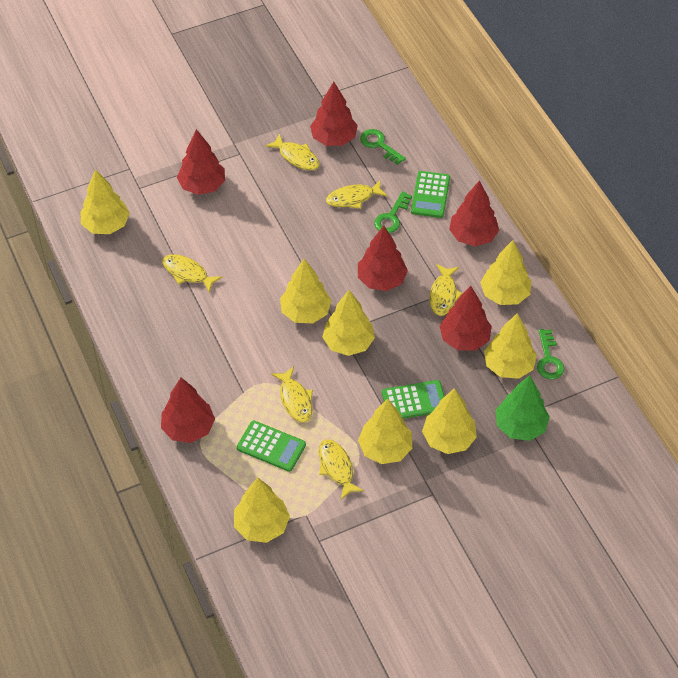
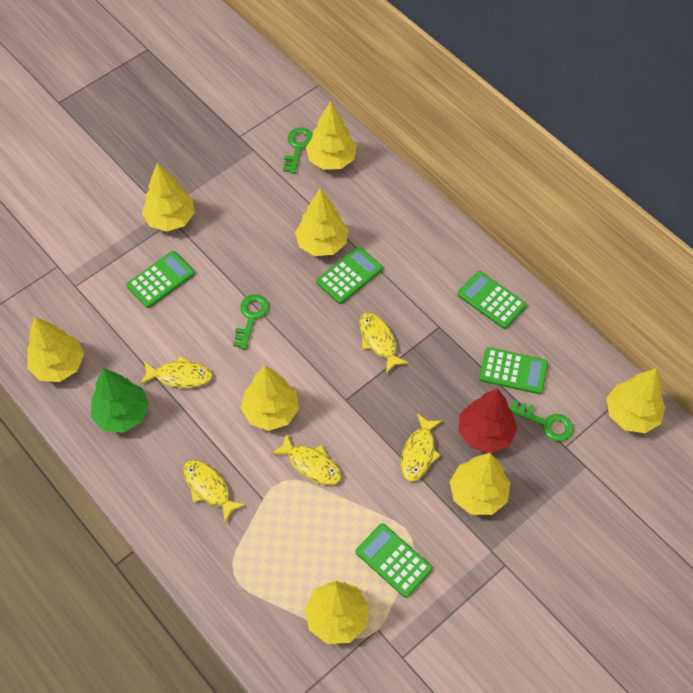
green calculator: 3 -> 5
red tree: 6 -> 1
yellow fish: 6 -> 5

